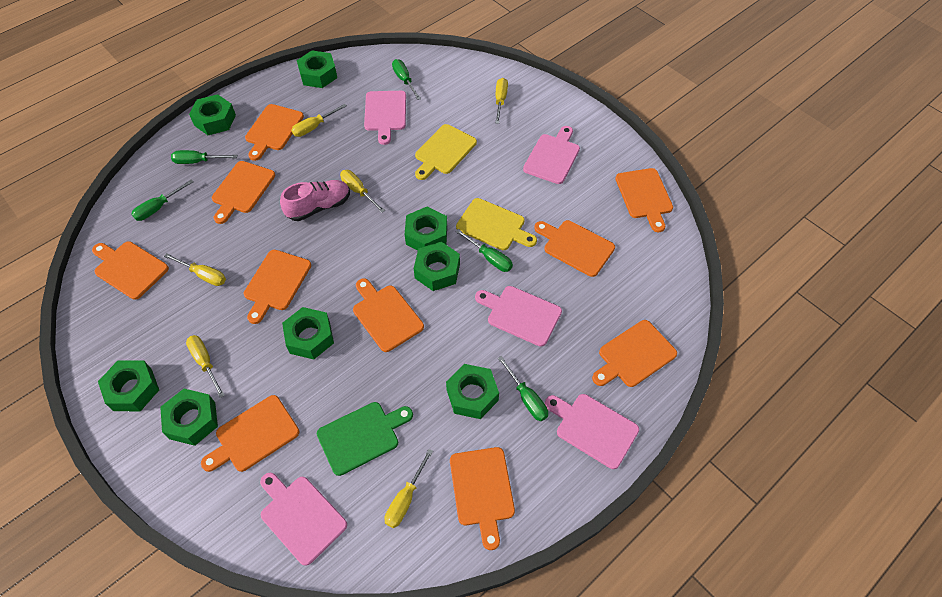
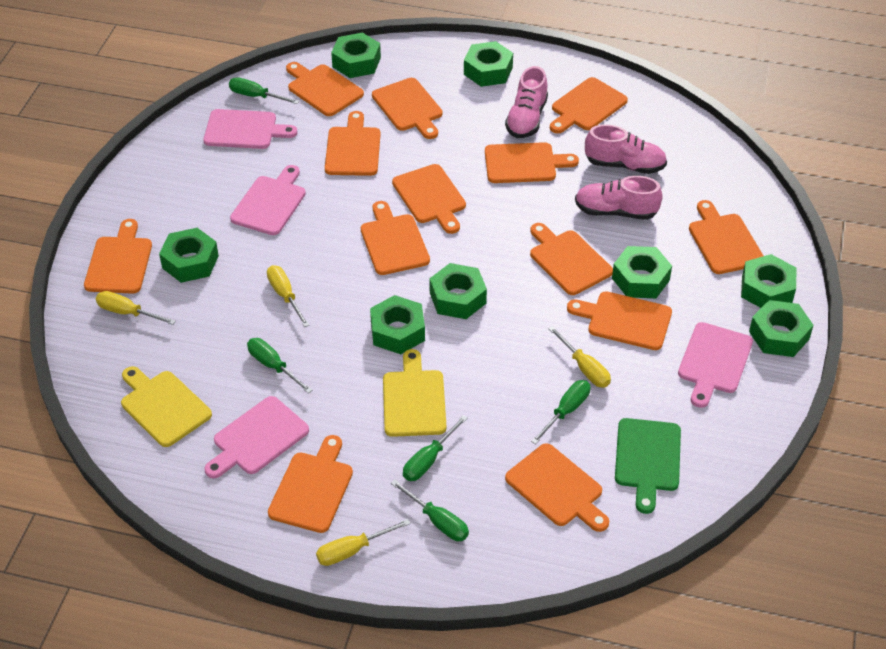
orange cutting board: 10 -> 13
pink cutting board: 5 -> 4
pink shoe: 1 -> 3
yellow screwdriver: 6 -> 4

